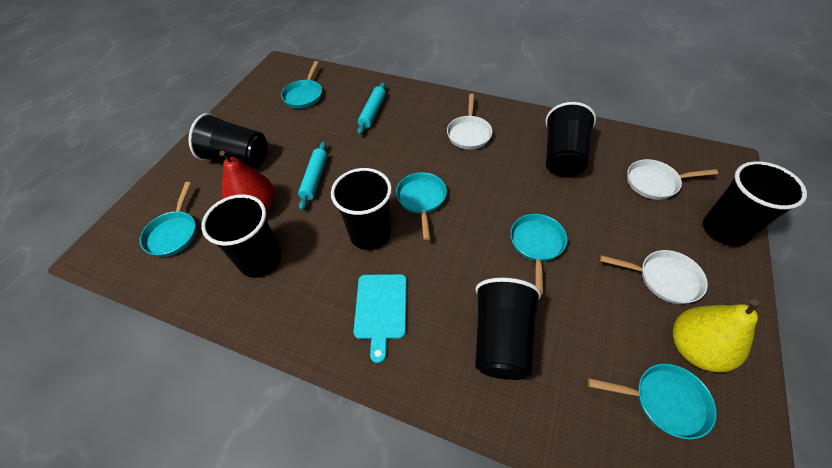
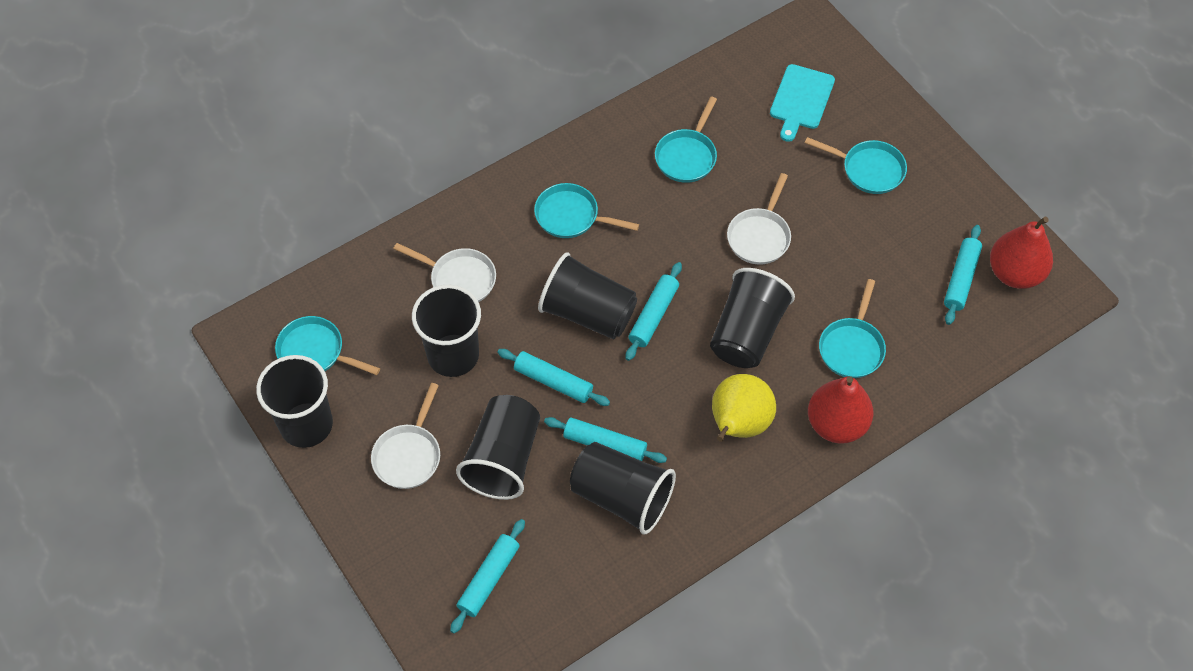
red pear: 1 -> 2
turquoise rolling pin: 2 -> 5

